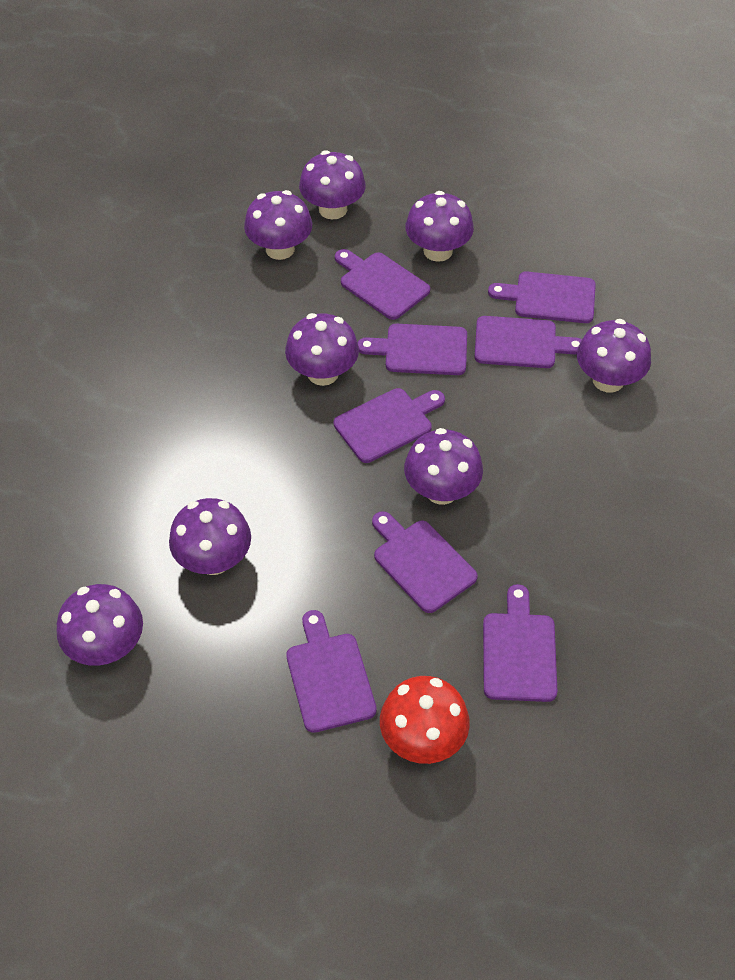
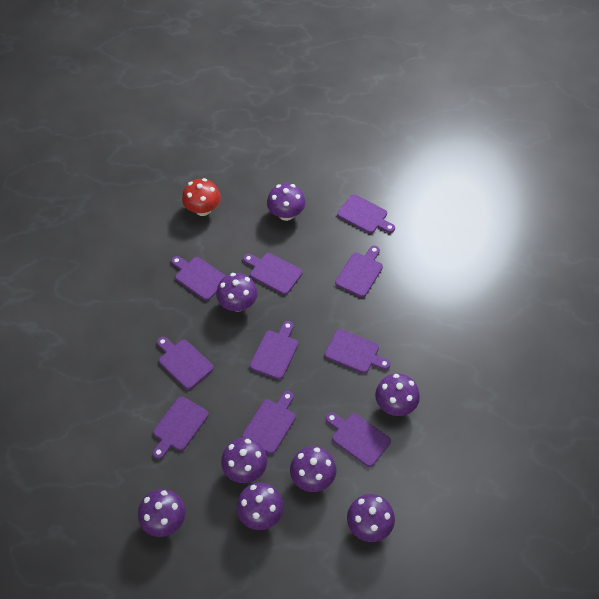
purple cutting board: 8 -> 10

